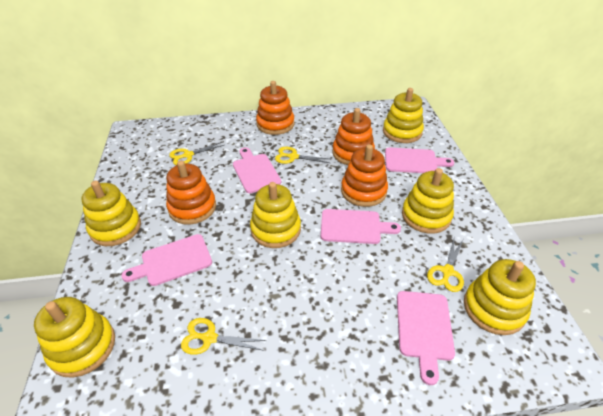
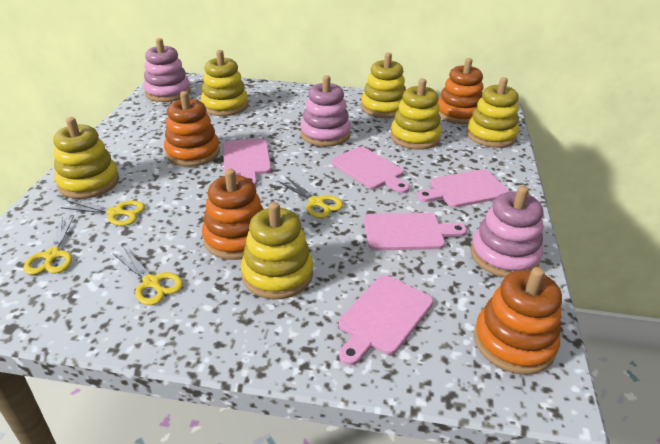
pink stacking toy: 0 -> 3

